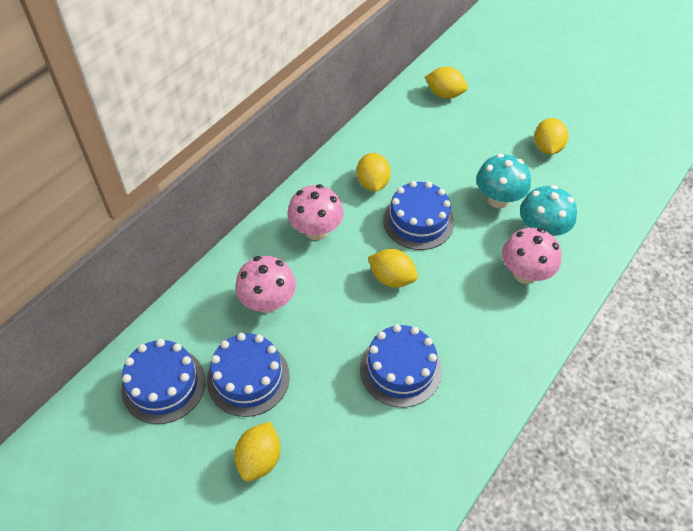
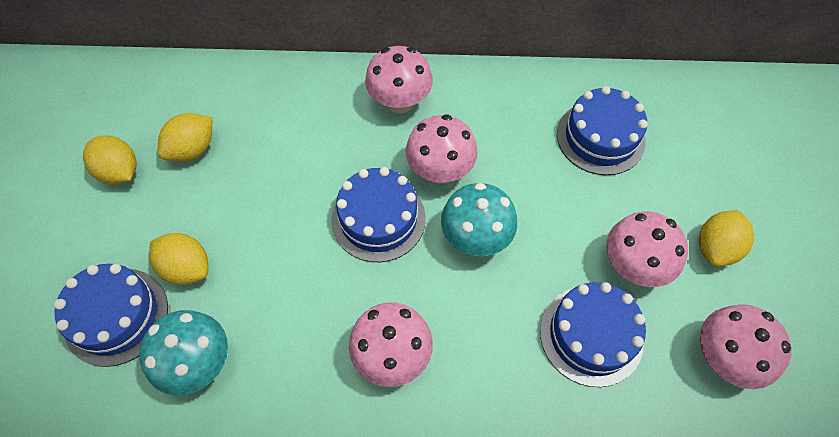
pink mushroom: 3 -> 5
yellow lemon: 5 -> 4

